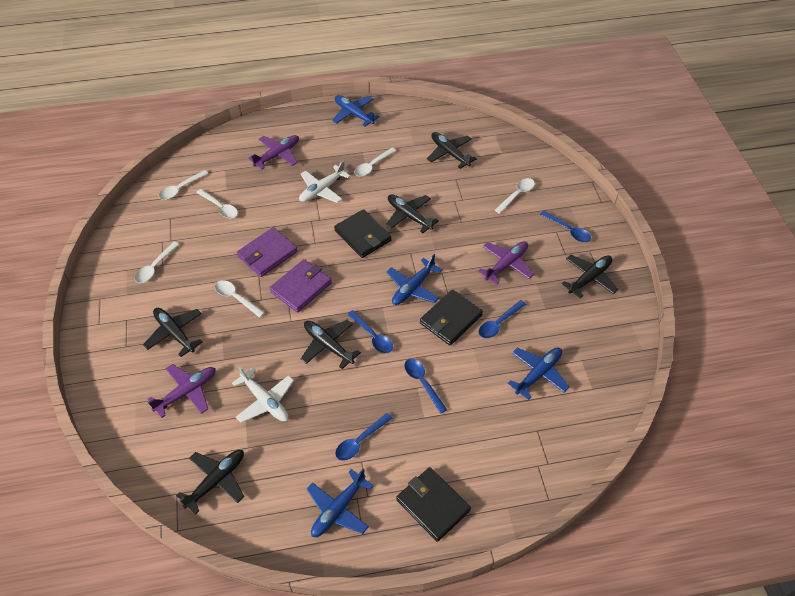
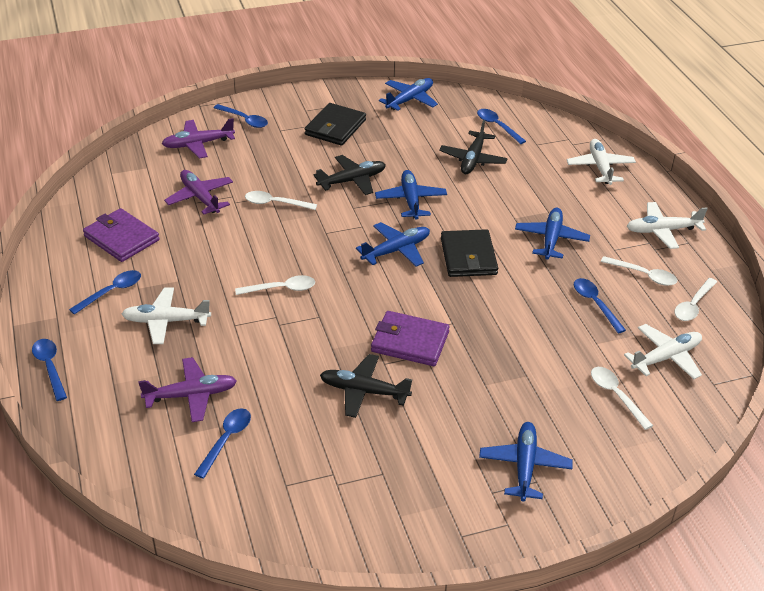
black plane: 6 -> 3
black wallet: 3 -> 2
blue plane: 4 -> 5
blue spoon: 5 -> 6
white plane: 2 -> 4
white spoon: 6 -> 5

